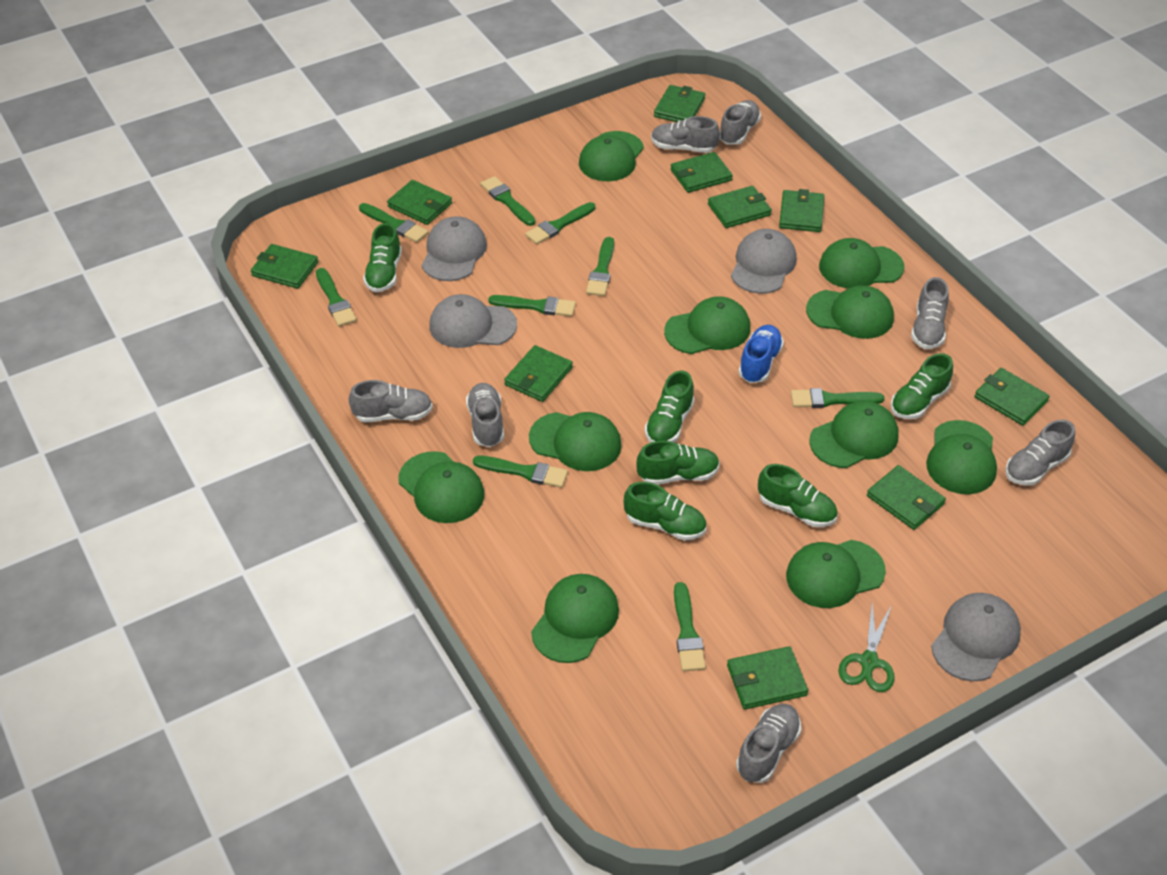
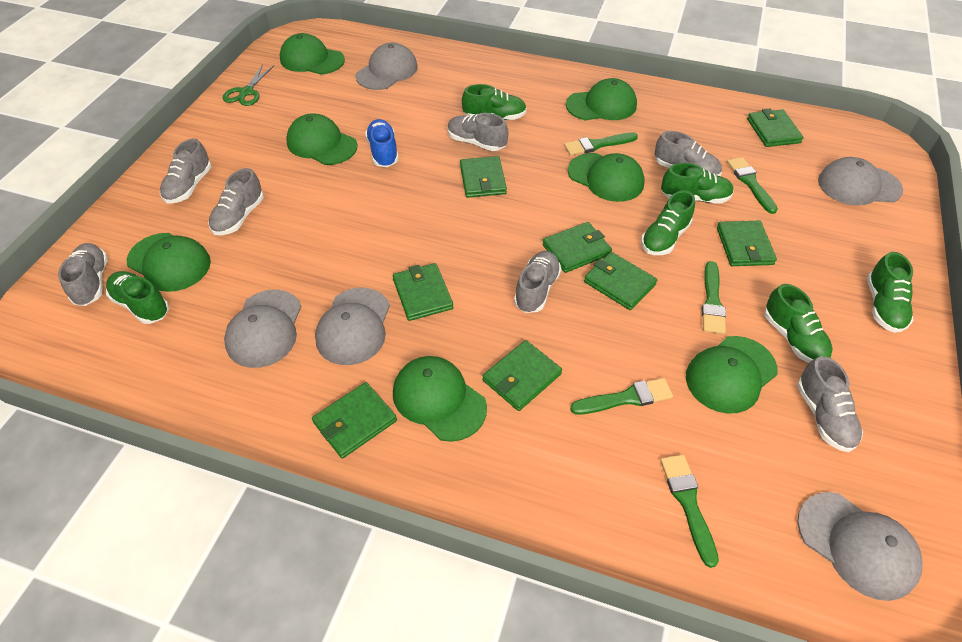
green brush: 9 -> 5
green cap: 10 -> 7
green wallet: 10 -> 8
grey cap: 4 -> 5

